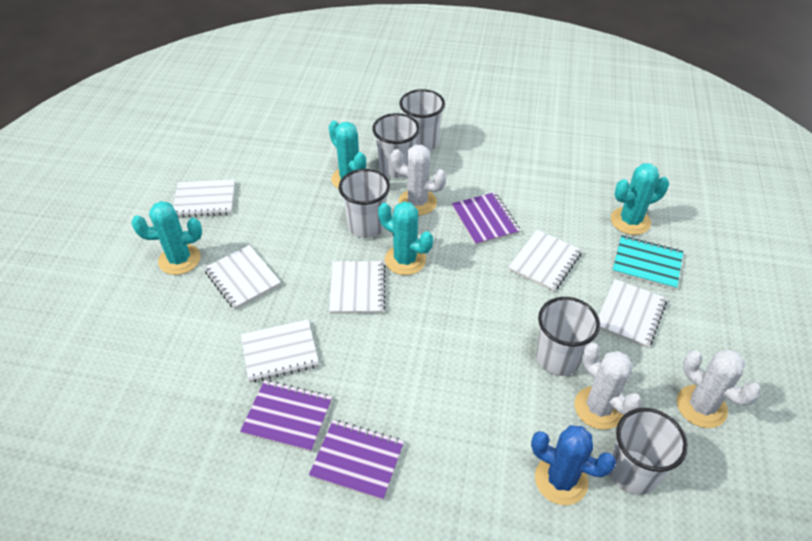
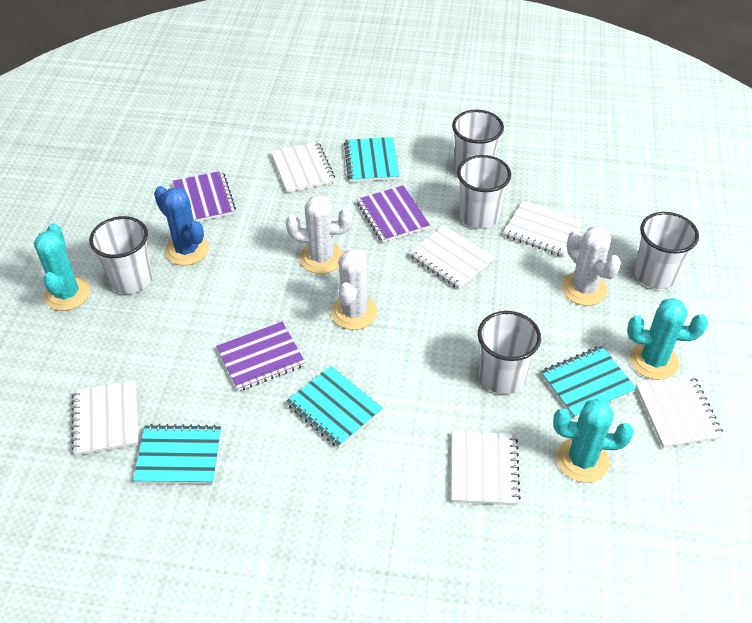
turquoise cactus: 4 -> 3
turquoise notebook: 1 -> 4

